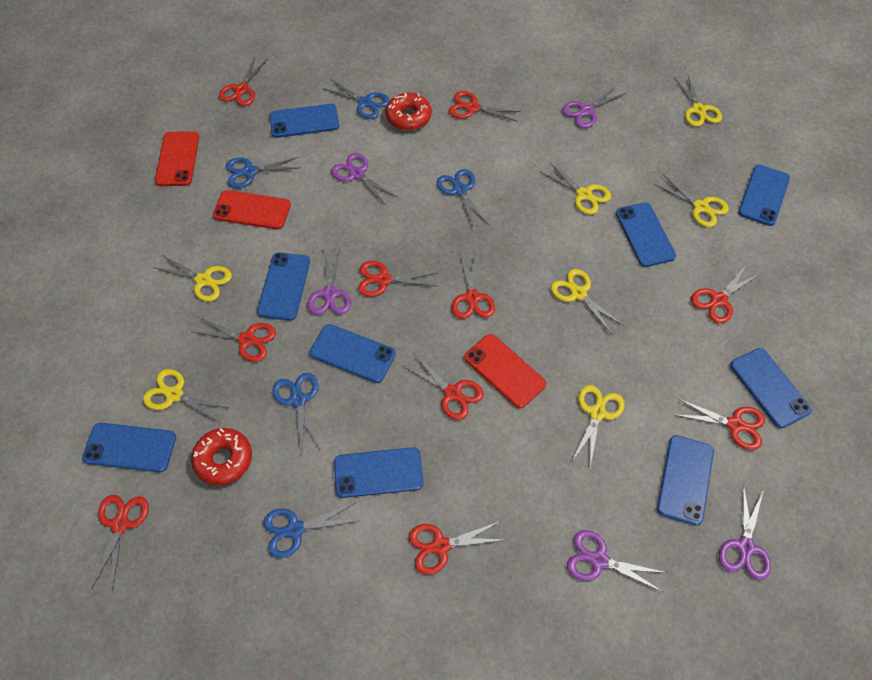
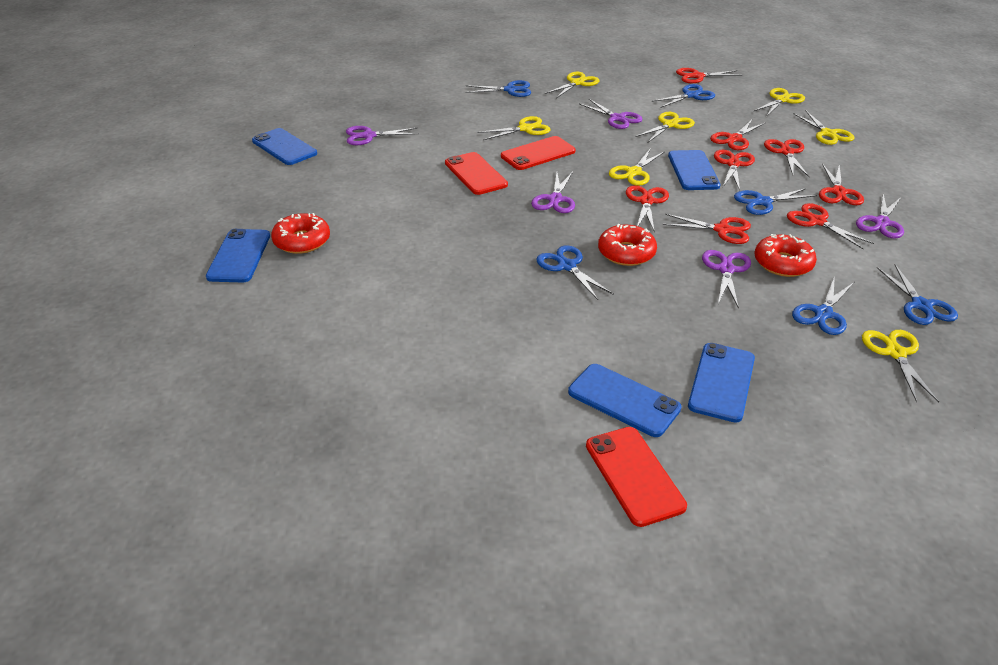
blue phone: 9 -> 5
blue scissors: 5 -> 6
red donut: 2 -> 3
red scissors: 10 -> 8

